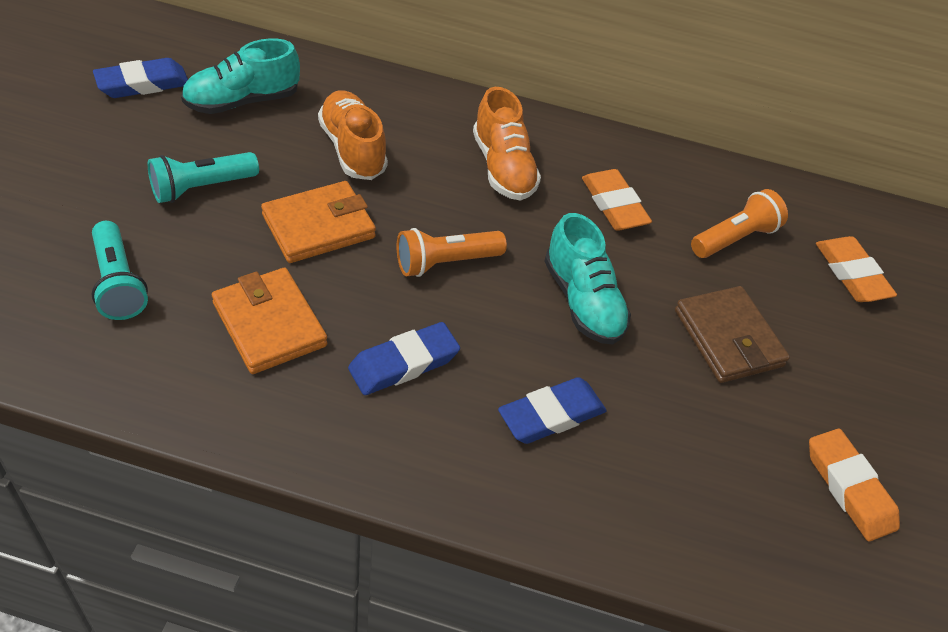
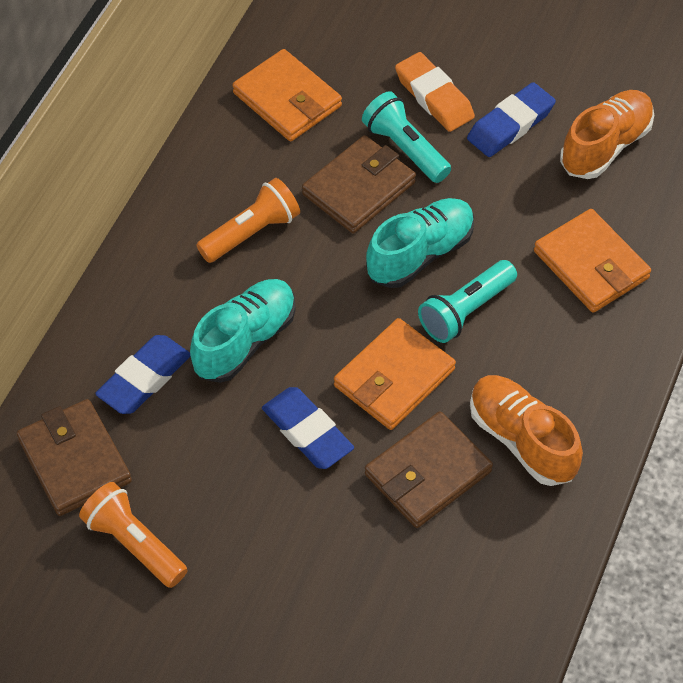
brown wallet: 1 -> 3
orange eraser: 3 -> 1
orange wallet: 2 -> 3

